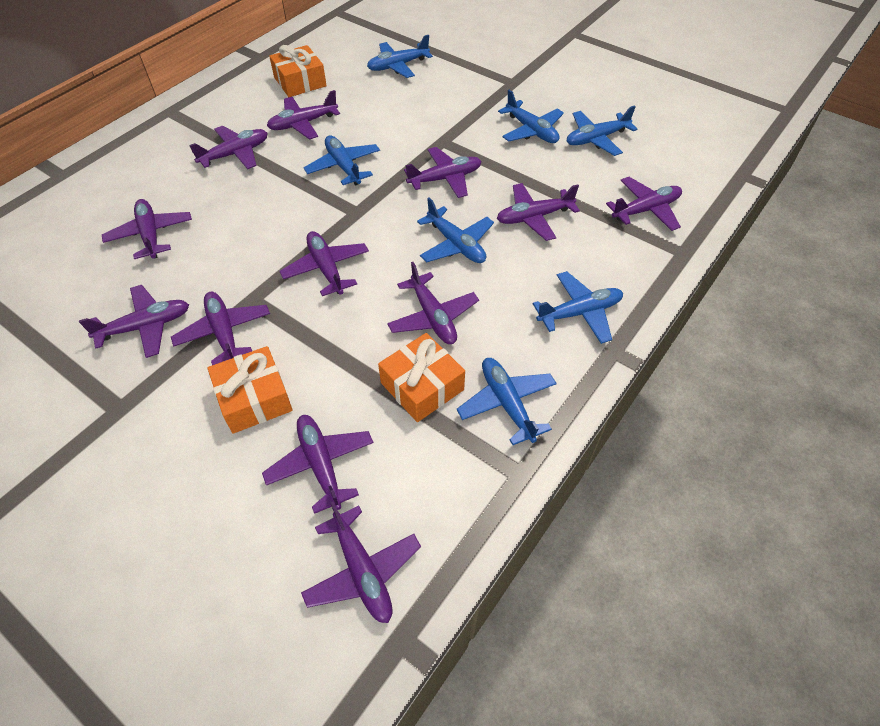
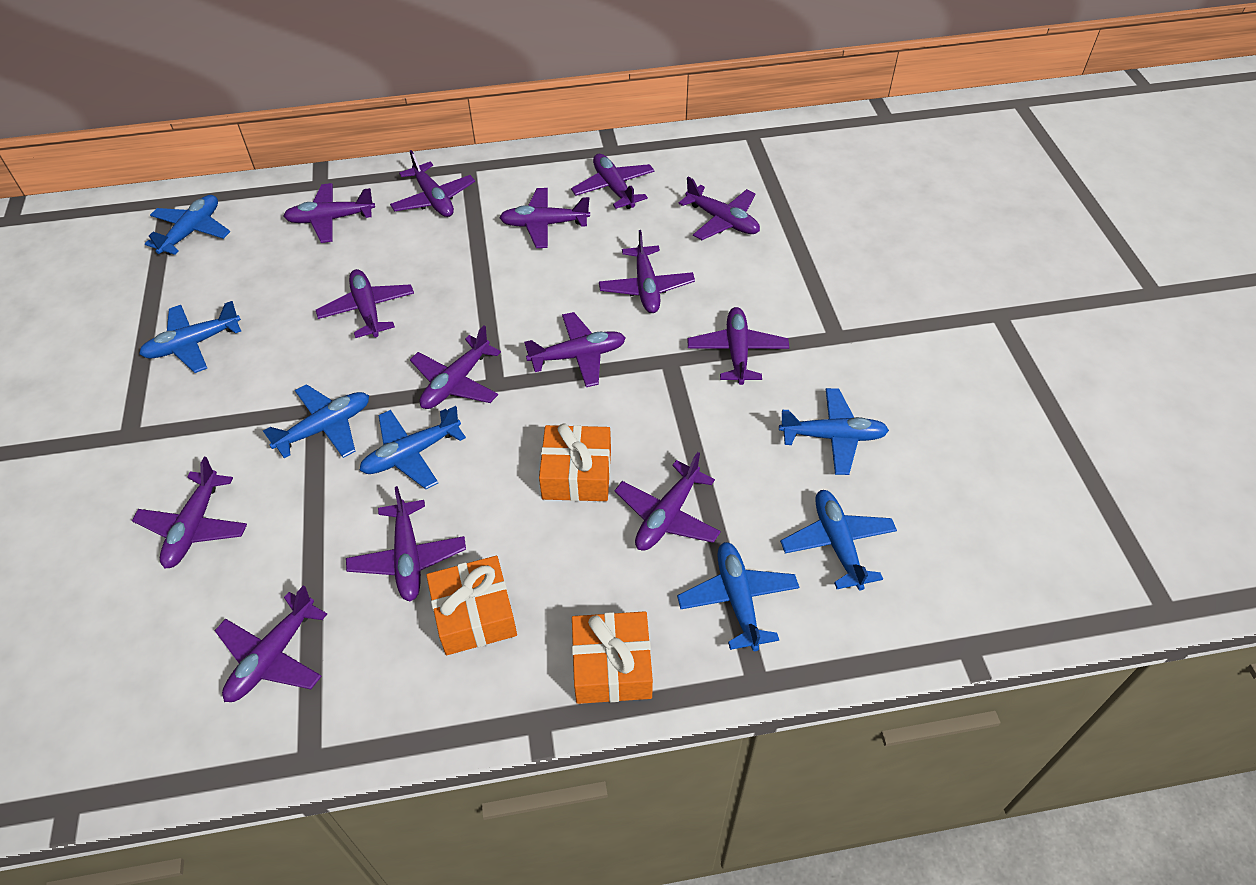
purple plane: 12 -> 14

